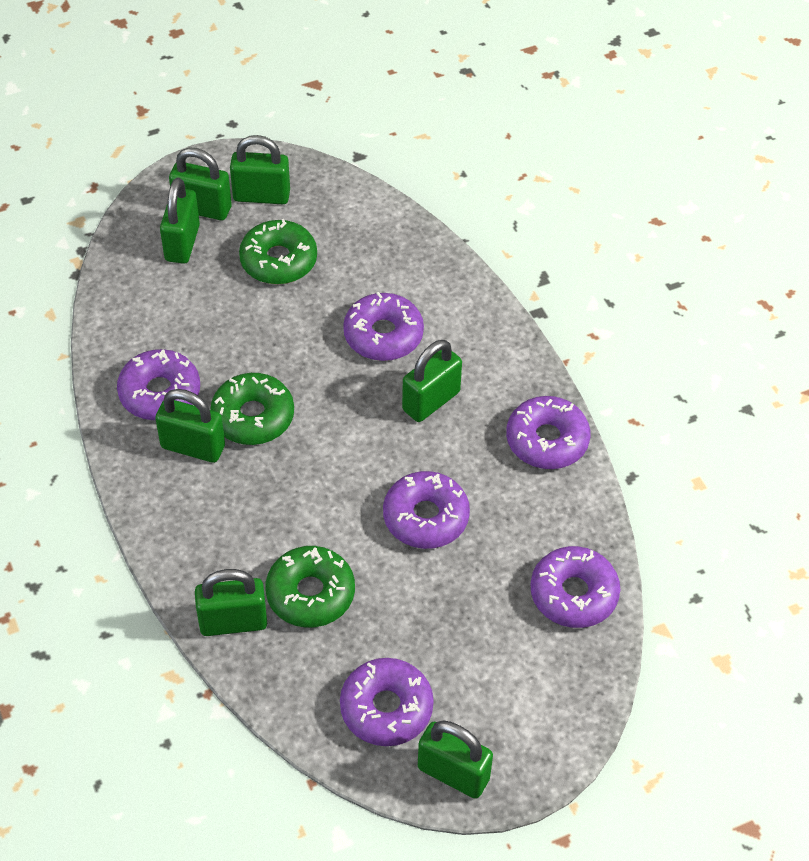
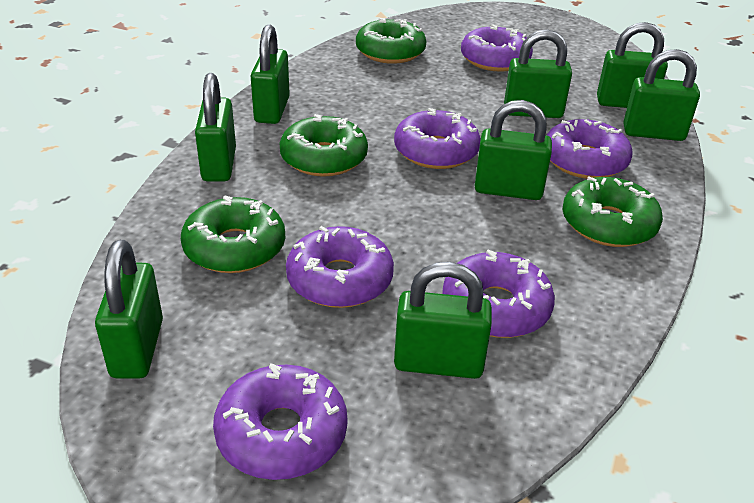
green donut: 3 -> 4
green padlock: 7 -> 8

